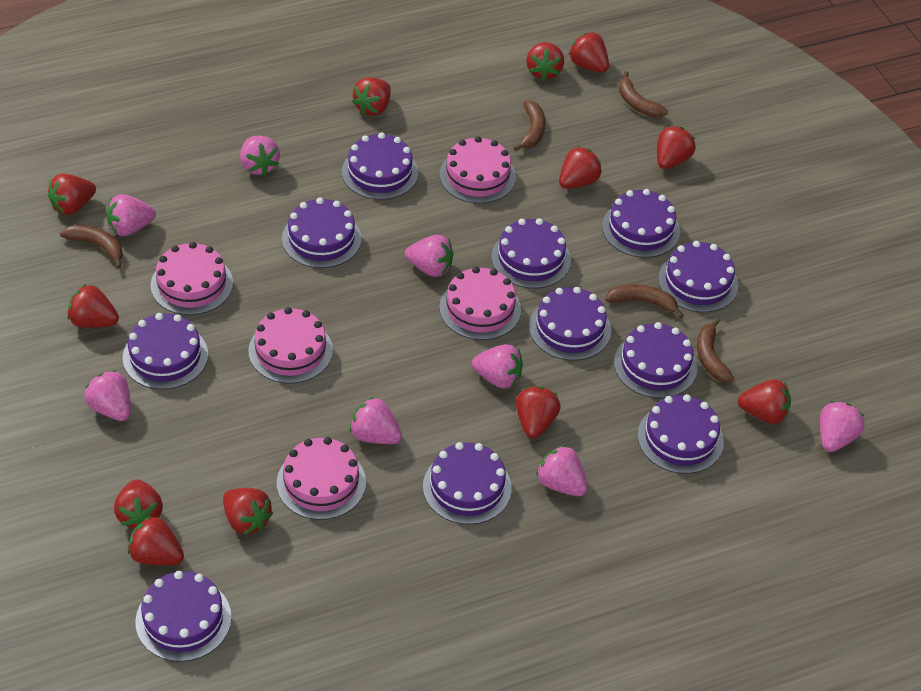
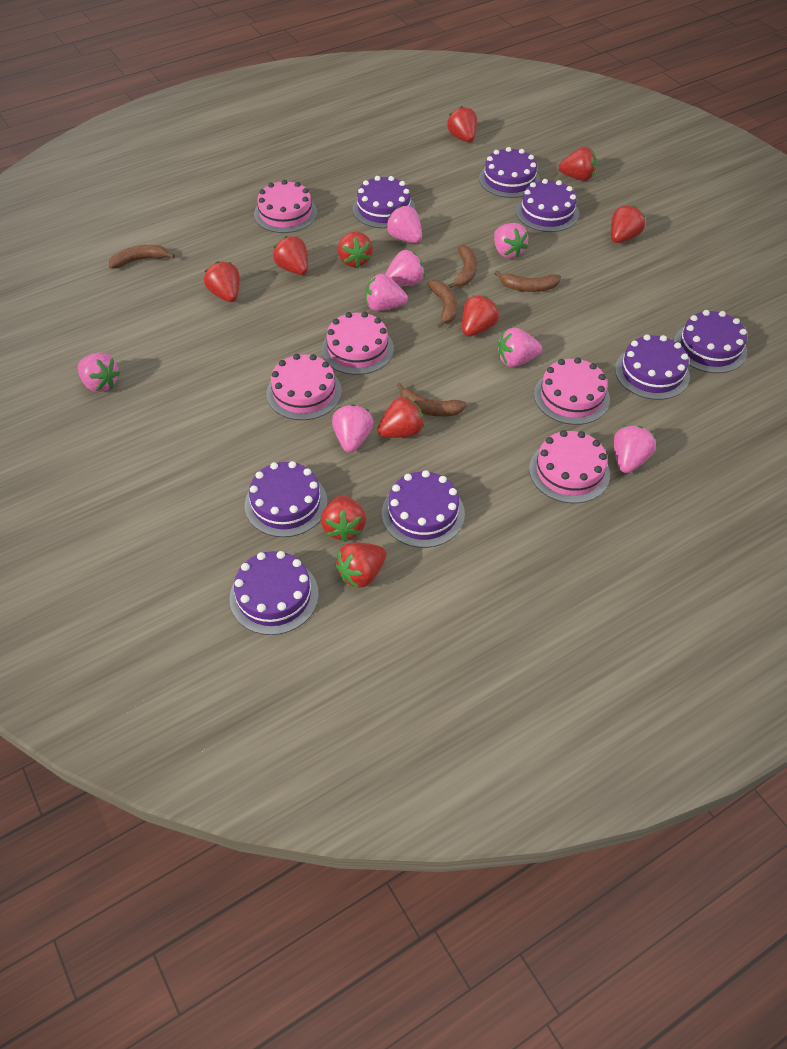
purple cake: 11 -> 8
red strawberry: 12 -> 10

